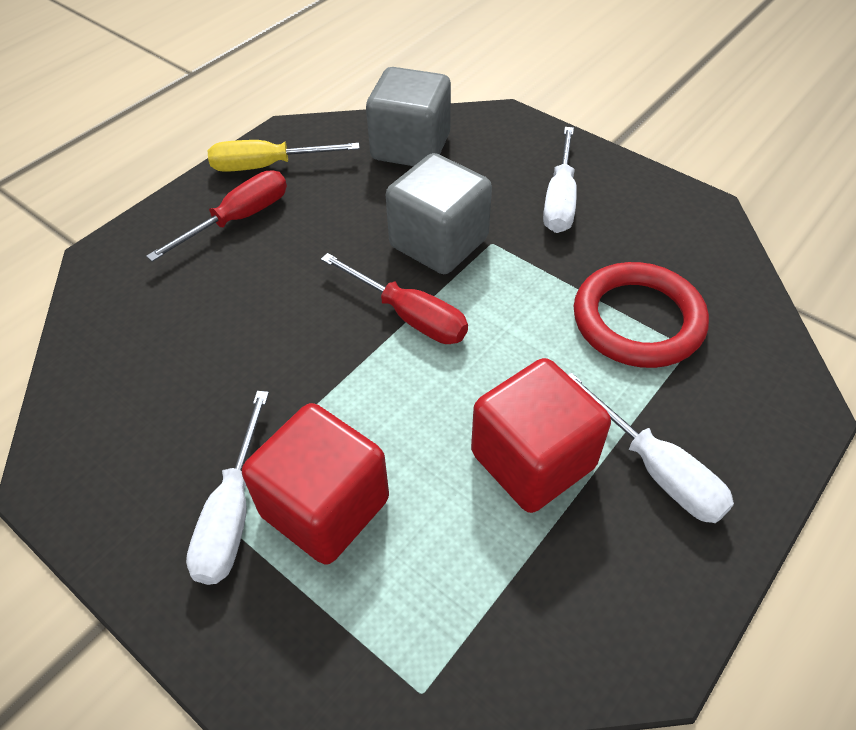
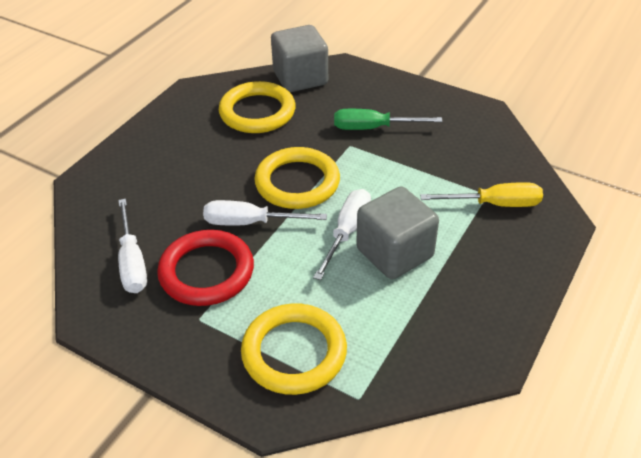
green screwdriver: 0 -> 1
red cube: 2 -> 0
red screwdriver: 2 -> 0
yellow ring: 0 -> 3

